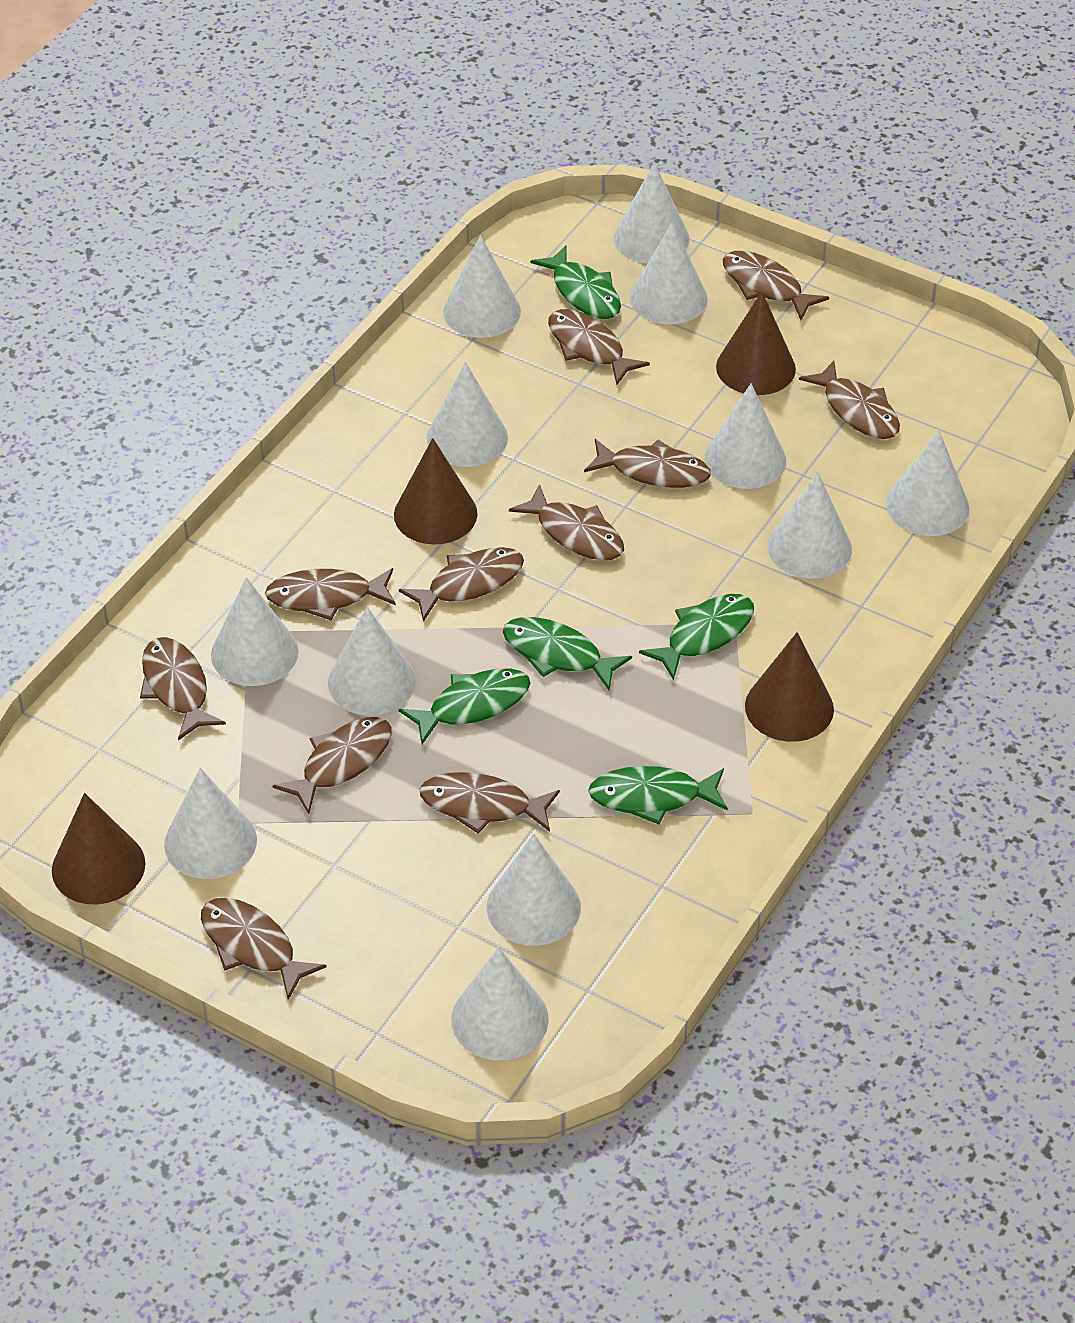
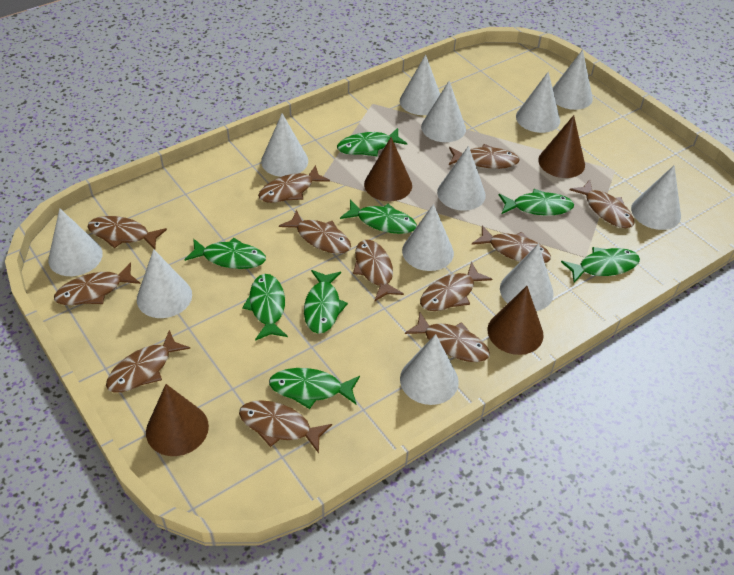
brown fish: 11 -> 12
green fish: 5 -> 8

